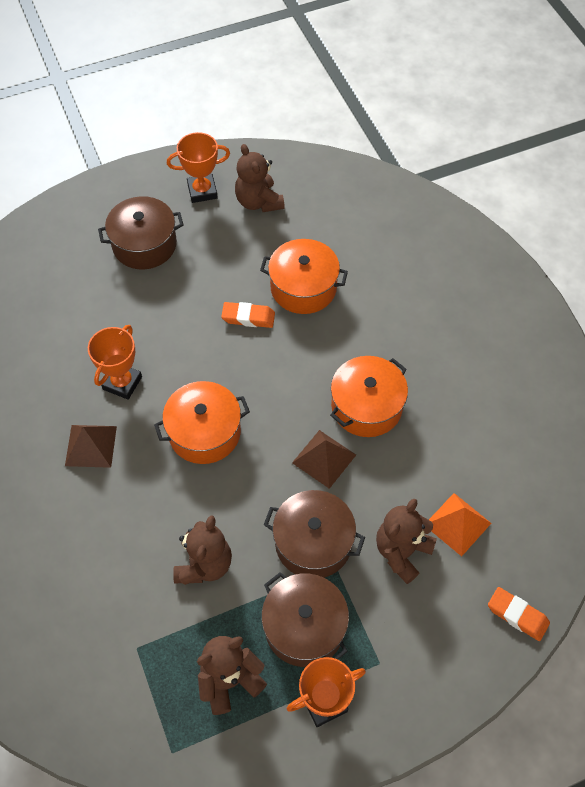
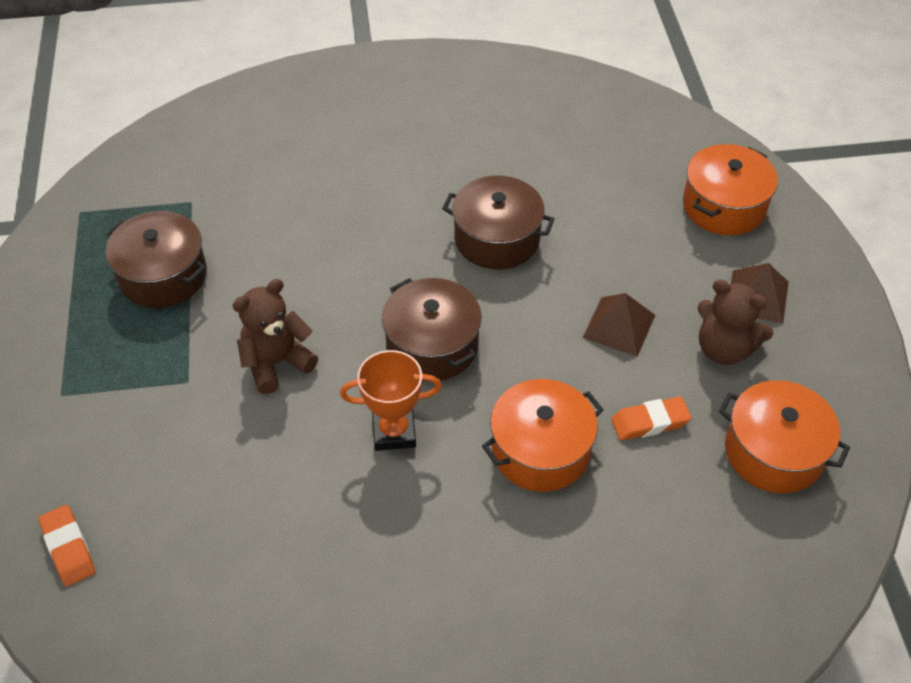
brown teddy bear: 4 -> 2
orange pyramid: 1 -> 0
orange trophy: 3 -> 1

